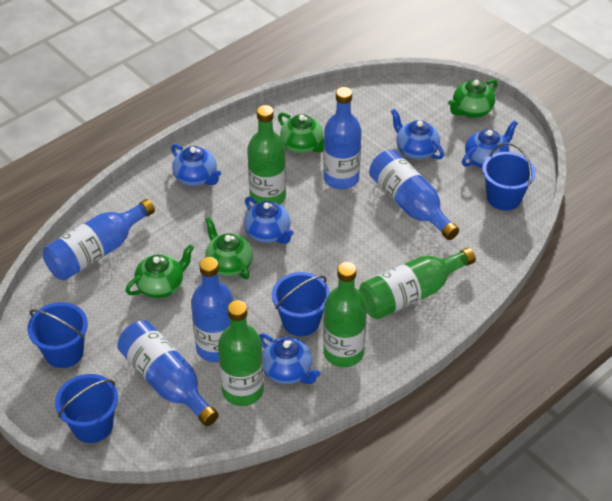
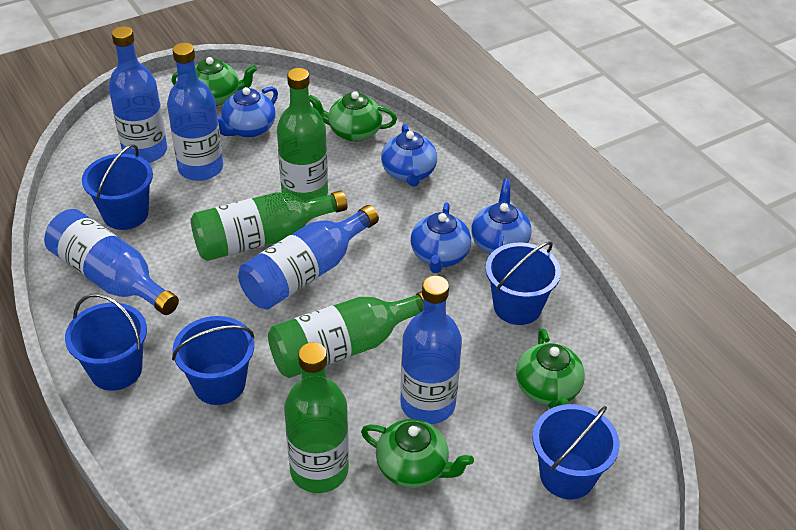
blue bucket: 4 -> 5
blue teapot: 5 -> 4

